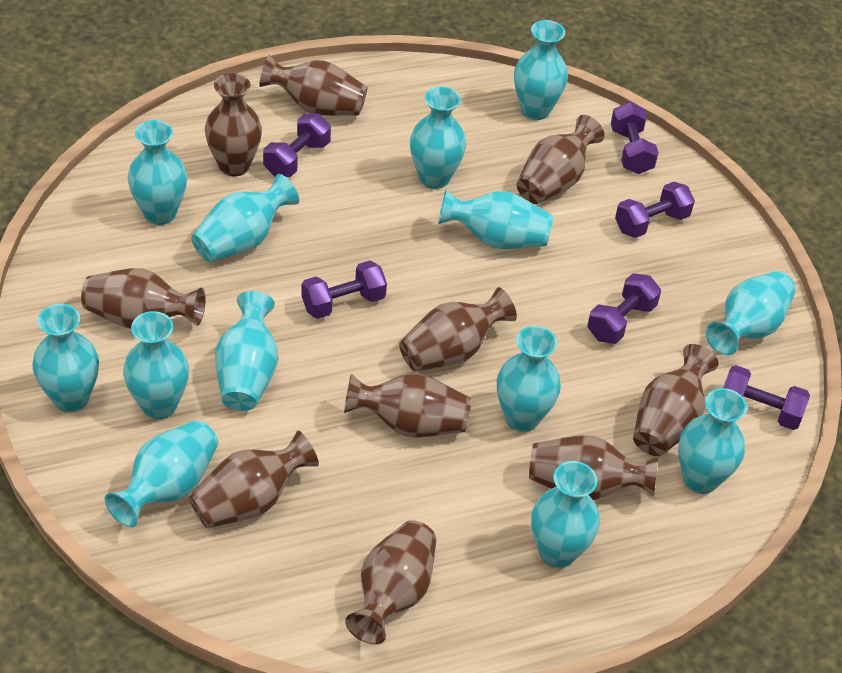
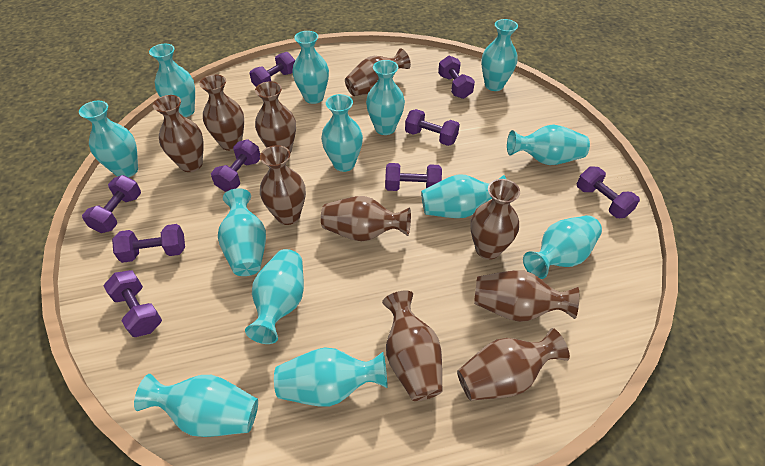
purple dumbbell: 6 -> 9

